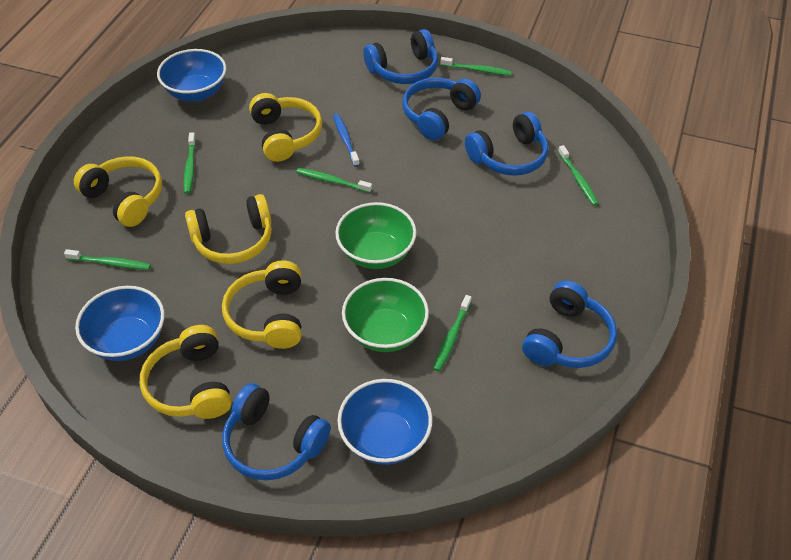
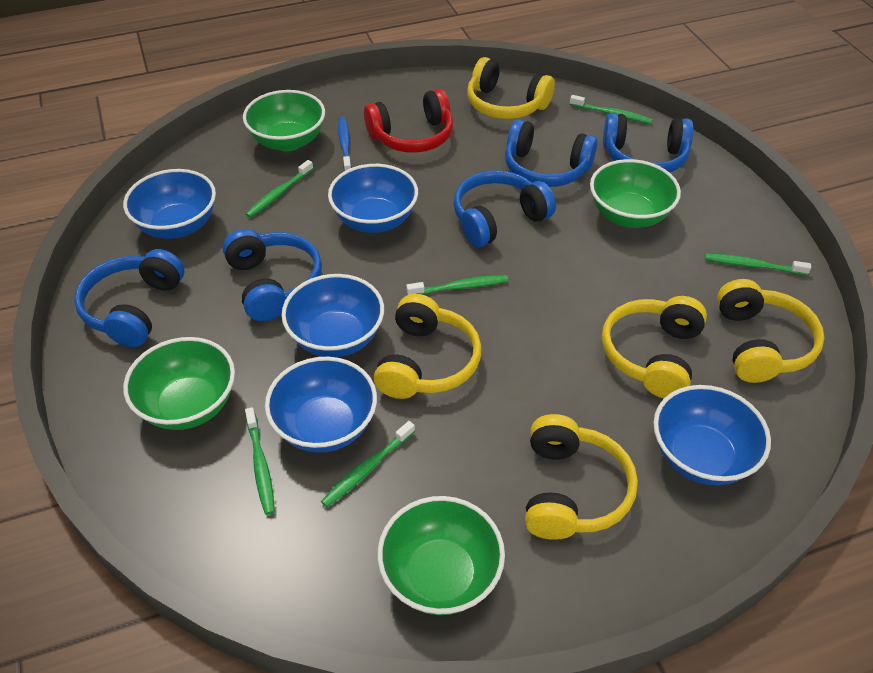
blue bowl: 3 -> 5
green bowl: 2 -> 4
red headphones: 0 -> 1

